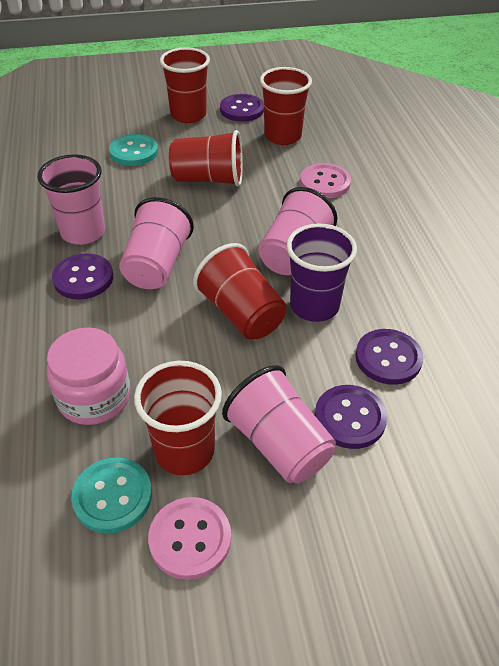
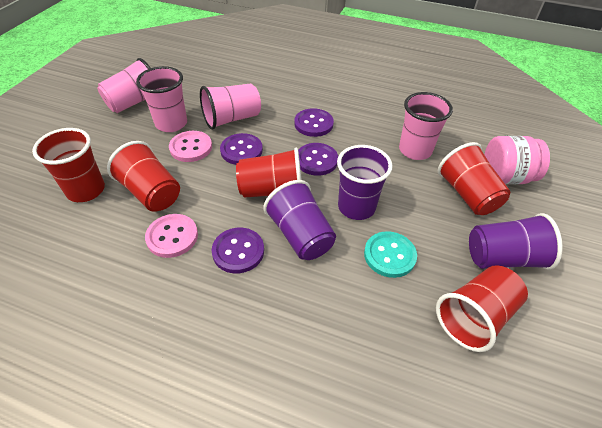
purple cup: 1 -> 3
turquoise button: 2 -> 1

